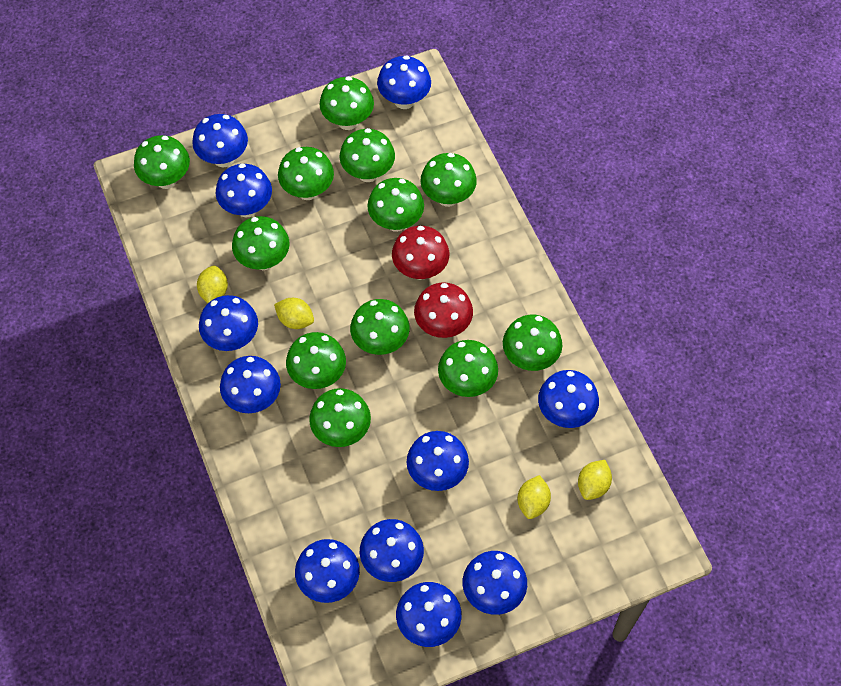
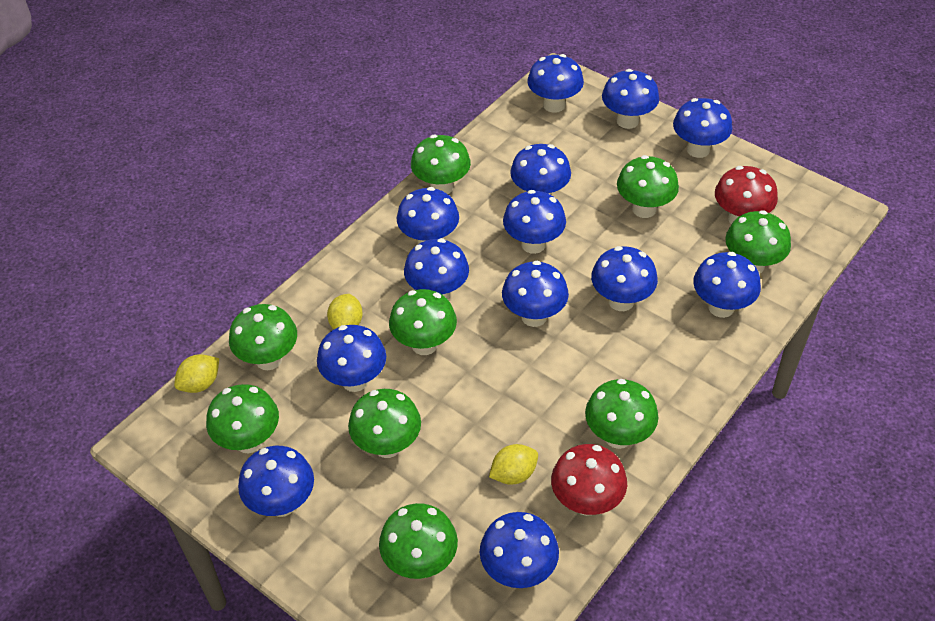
blue mushroom: 11 -> 13
green mushroom: 12 -> 9
yellow lemon: 4 -> 3

